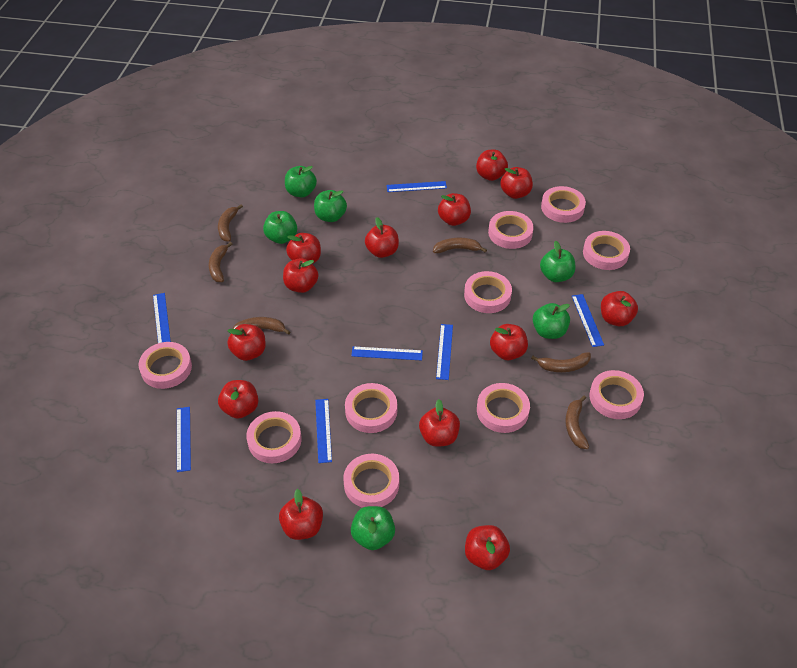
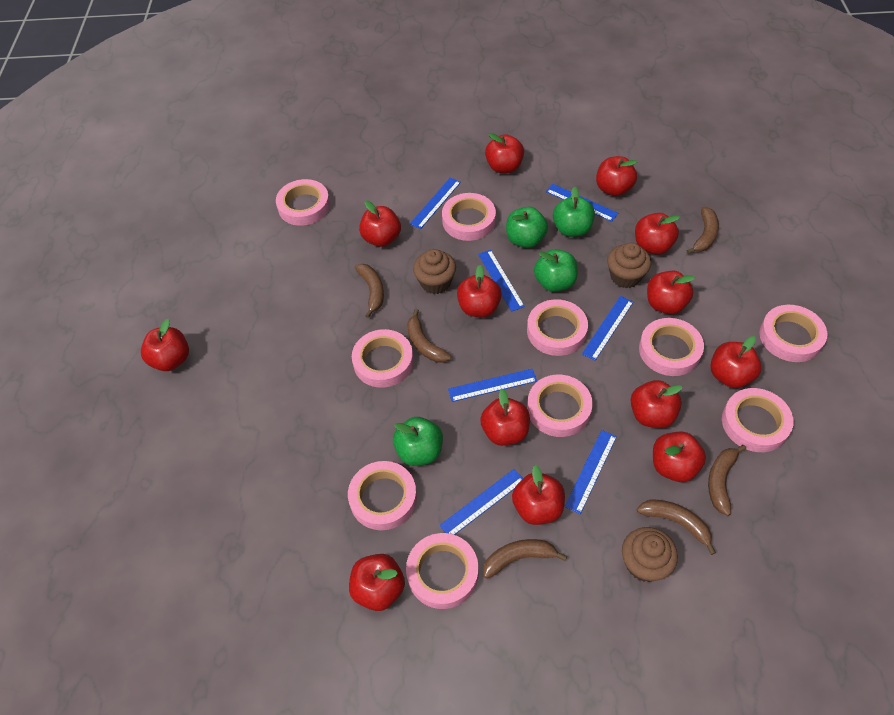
brown cupcake: 0 -> 3
green apple: 6 -> 4

